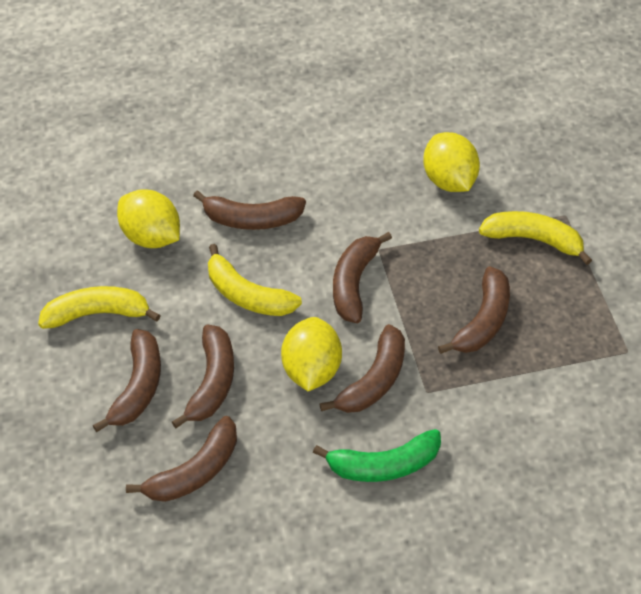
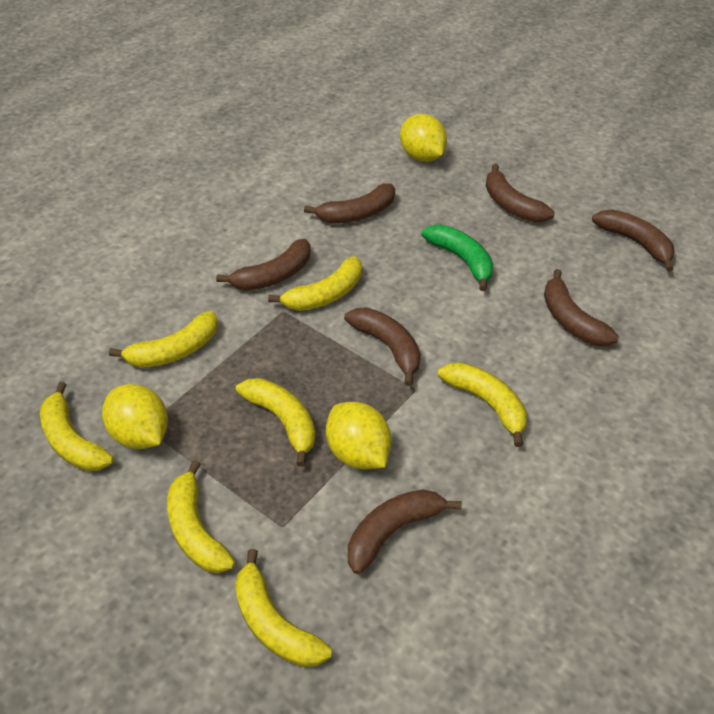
yellow banana: 3 -> 7

